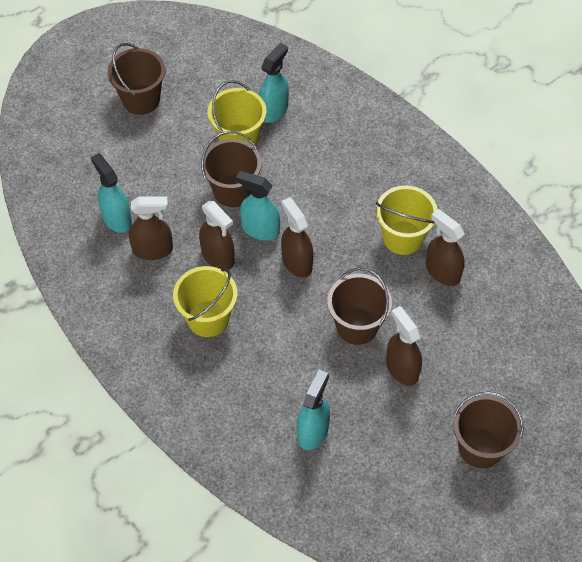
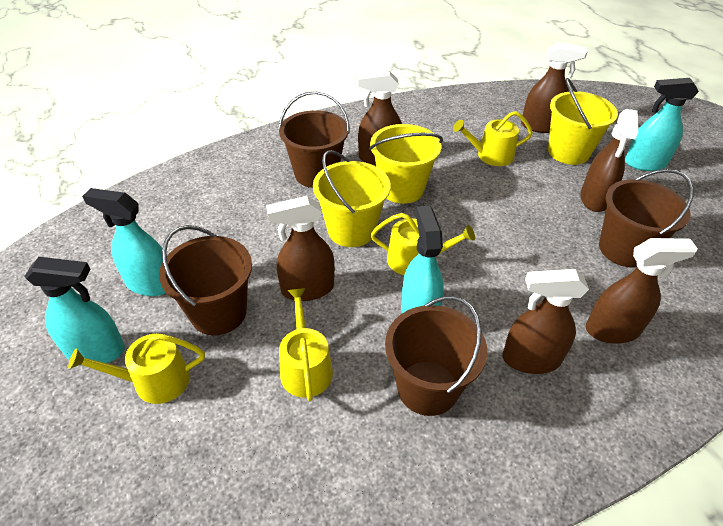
brown spray bottle: 5 -> 6
yellow watering can: 0 -> 4

